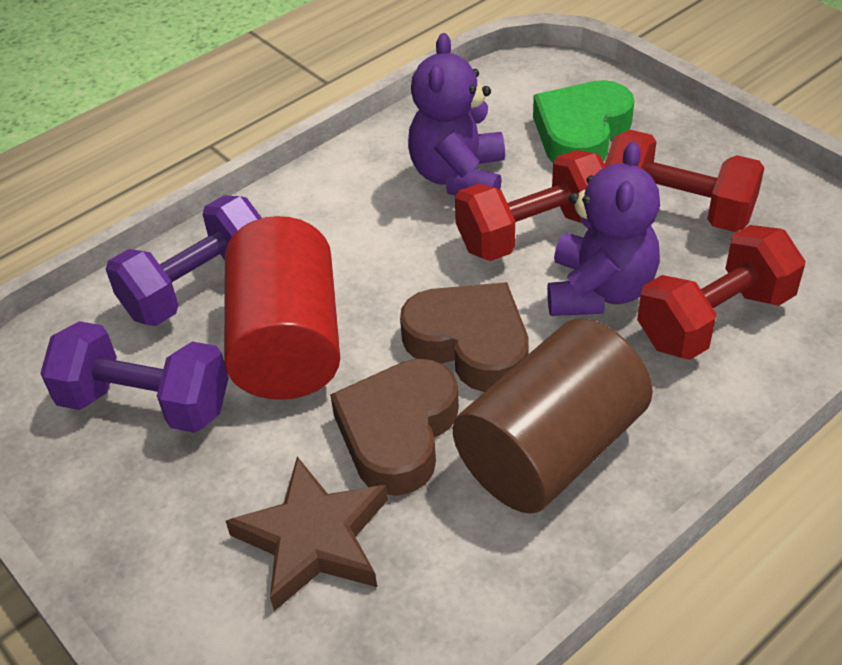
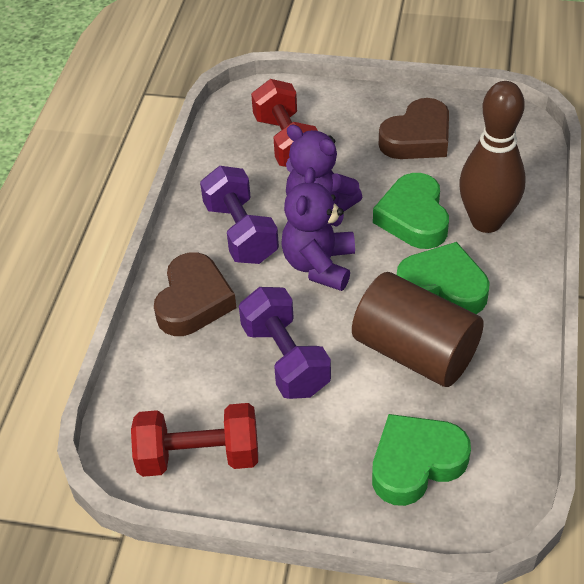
brown bowling pin: 0 -> 1
brown star: 1 -> 0
green heart: 1 -> 3
red cylinder: 1 -> 0
red dumbbell: 3 -> 2

